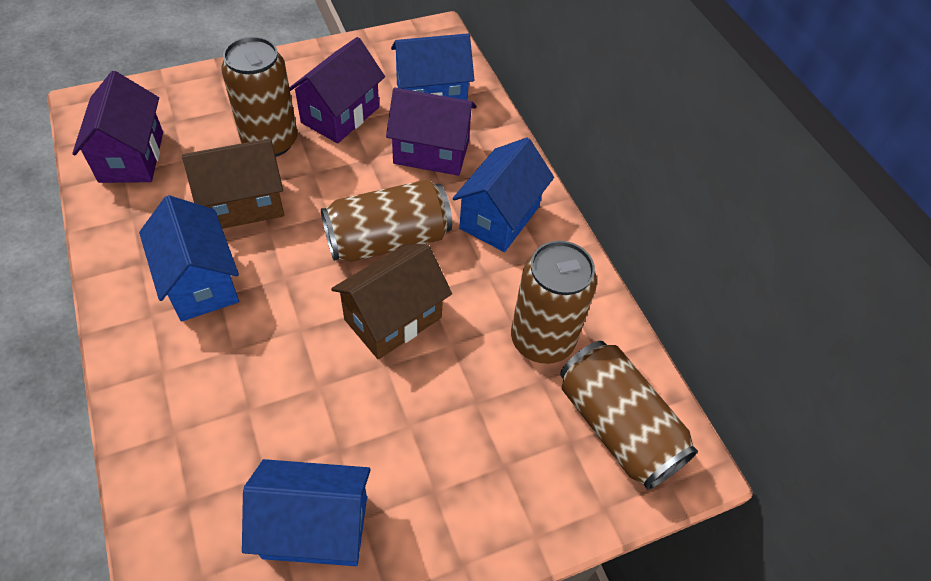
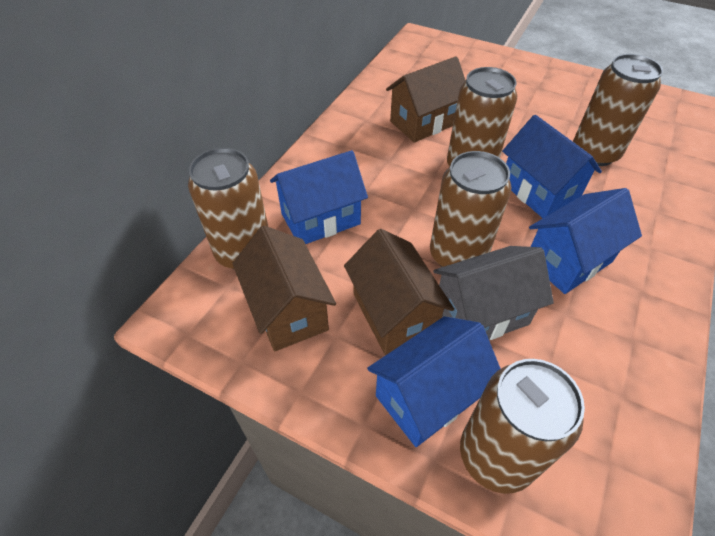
brown can: 4 -> 5
brown house: 2 -> 3
grey house: 0 -> 1
purple house: 3 -> 0

